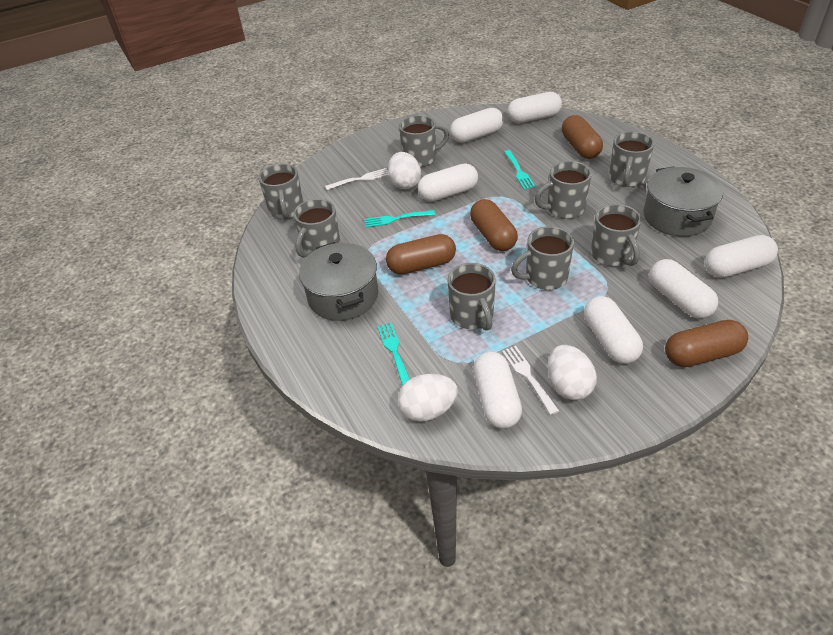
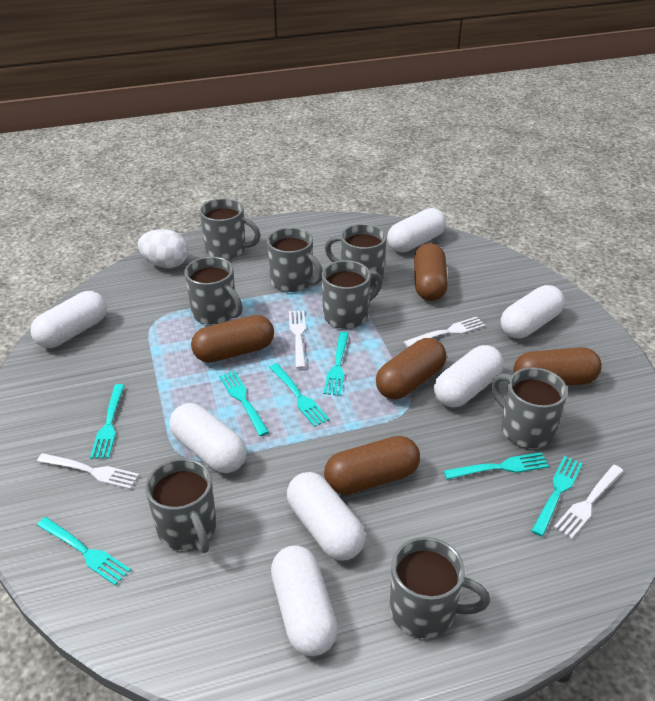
brown capsule: 4 -> 5
grey pot: 2 -> 0
turquoise fork: 3 -> 7
white egg: 3 -> 1
white fork: 2 -> 4

